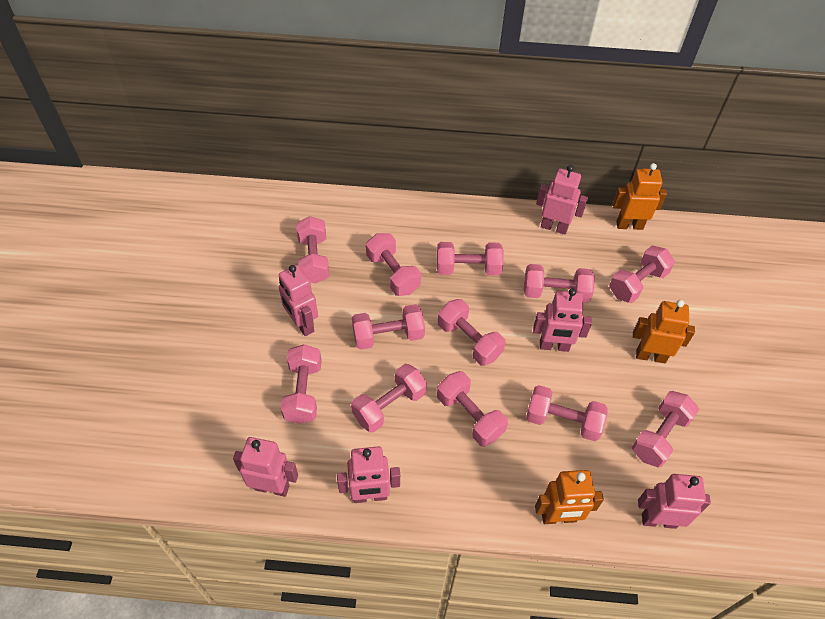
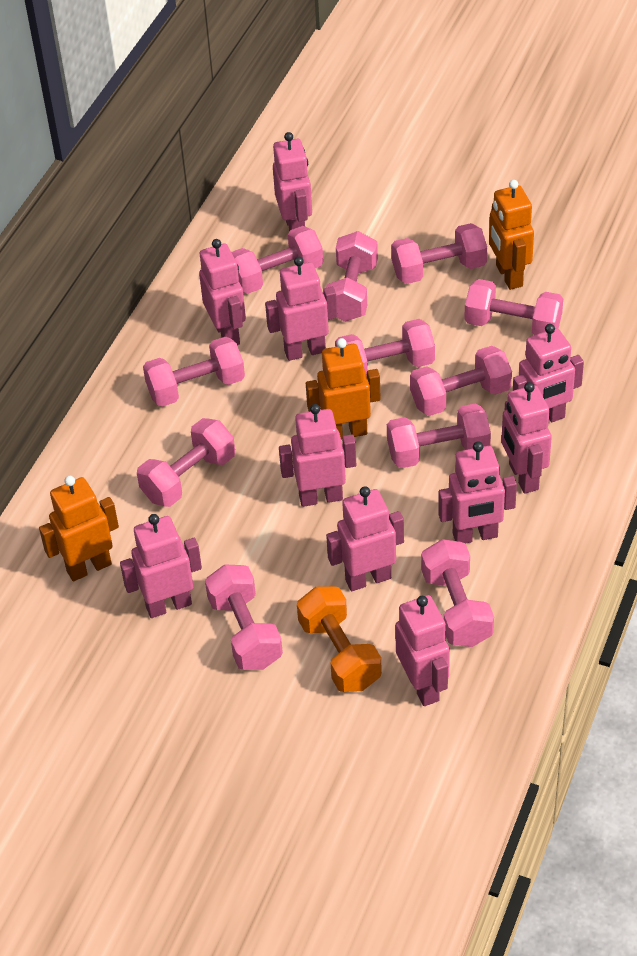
orange dumbbell: 0 -> 1
pink dumbbell: 12 -> 11
pink robot: 6 -> 10

